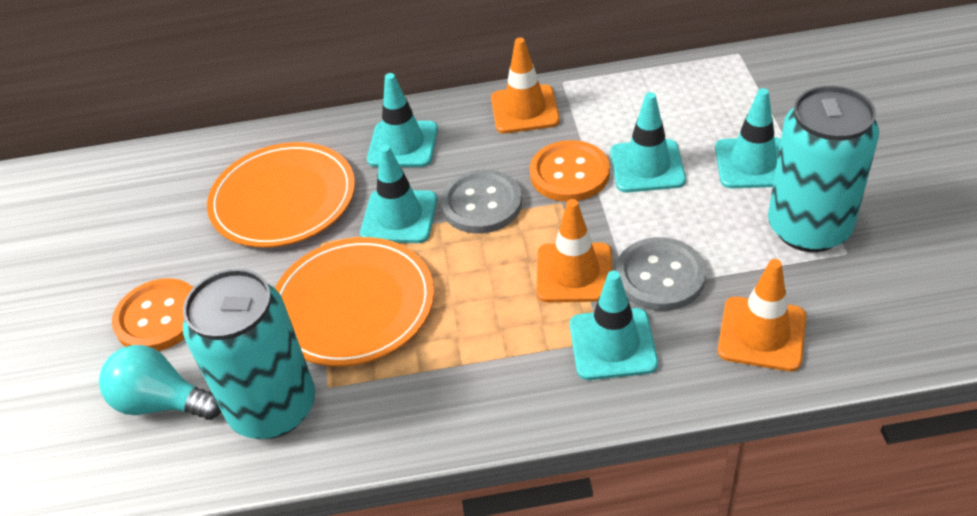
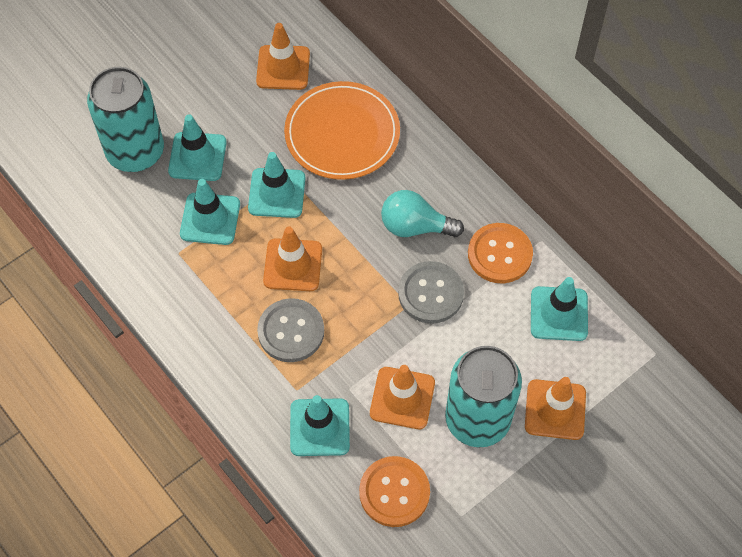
orange plate: 2 -> 1
orange traffic cone: 3 -> 4

